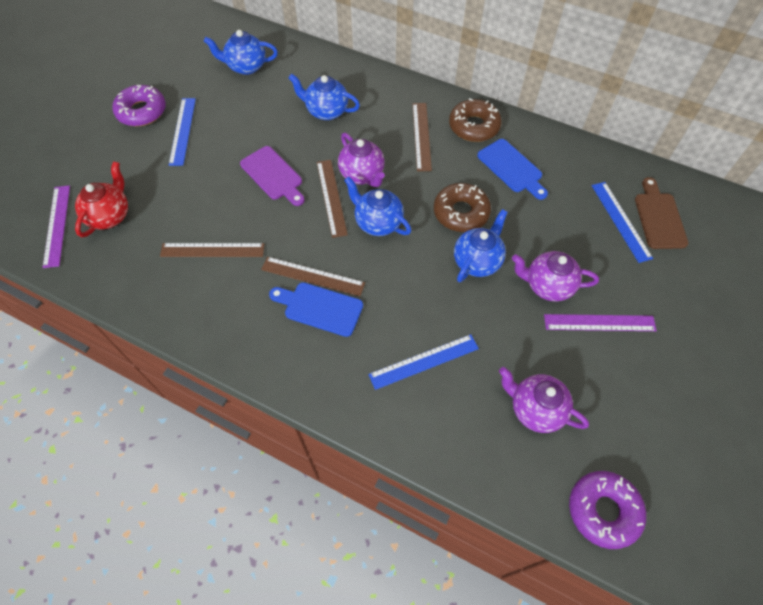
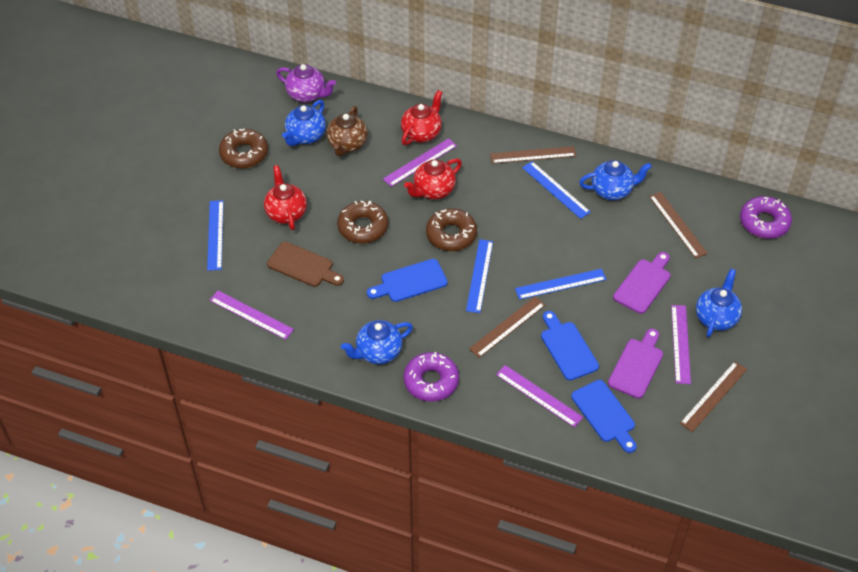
blue cutting board: 2 -> 3
blue ruler: 3 -> 4
brown donut: 2 -> 3
brown teapot: 0 -> 1
purple cutting board: 1 -> 2
purple ruler: 2 -> 4
purple teapot: 3 -> 1
red teapot: 1 -> 3

